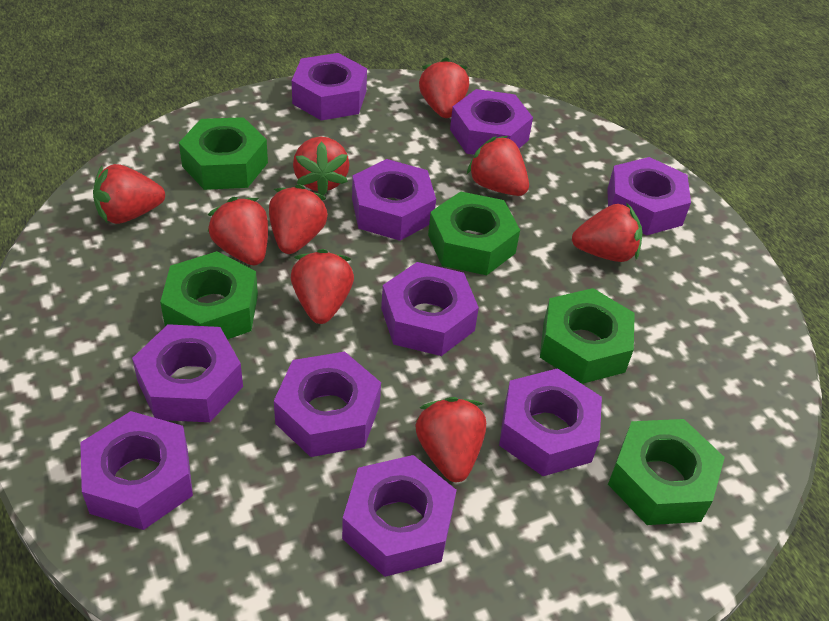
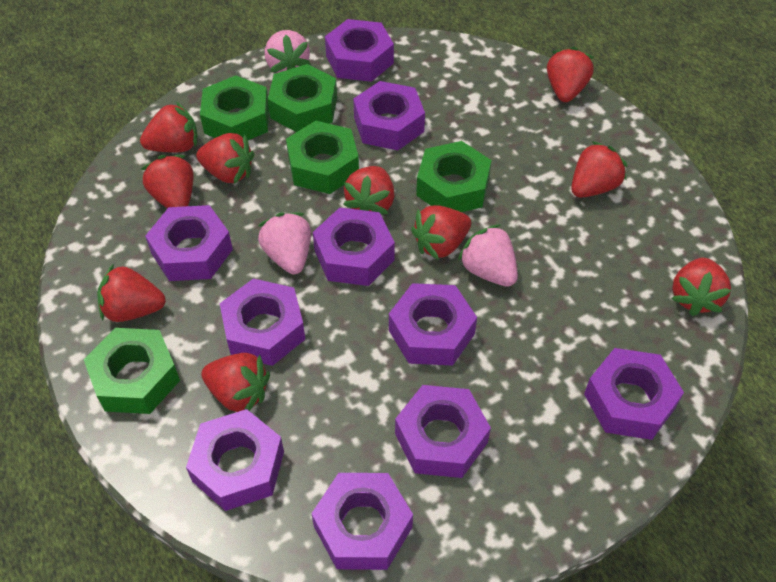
pink strawberry: 0 -> 3
red strawberry: 9 -> 10

